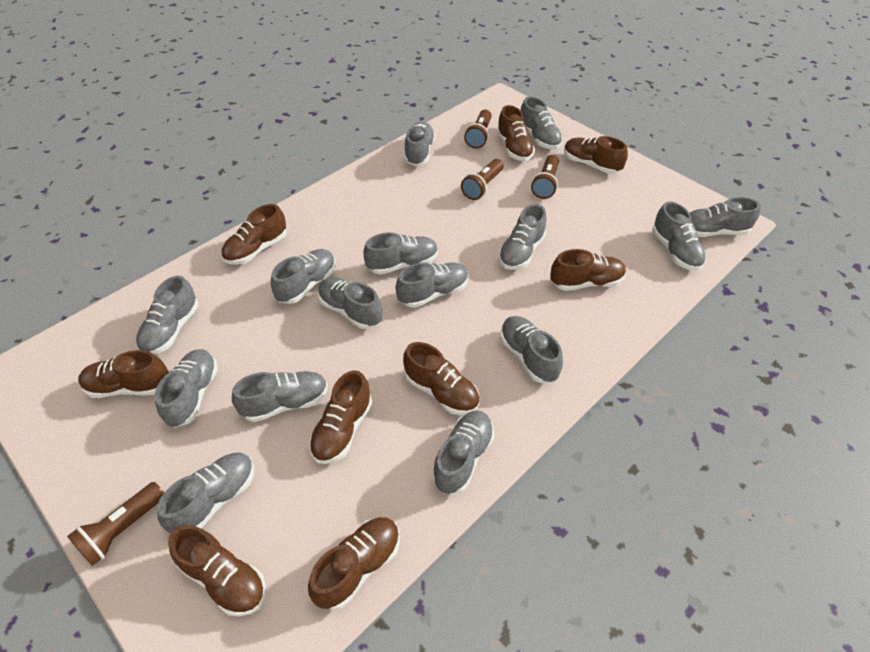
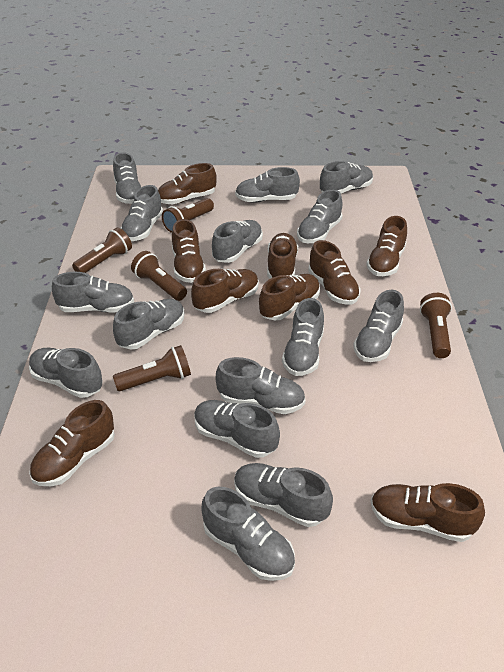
brown flashlight: 4 -> 5

